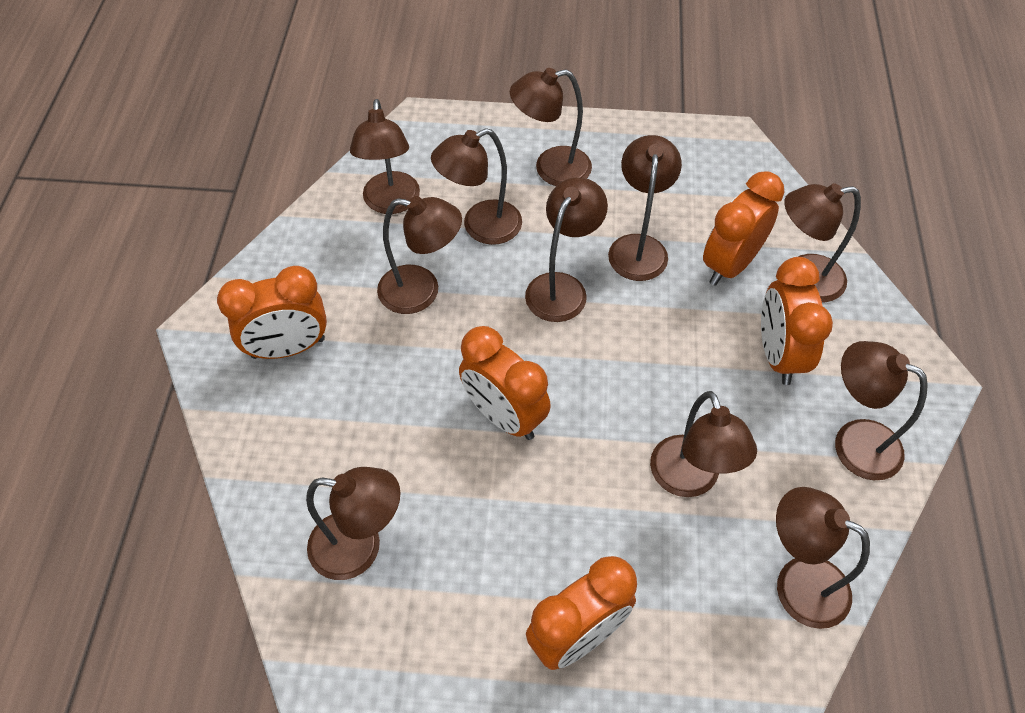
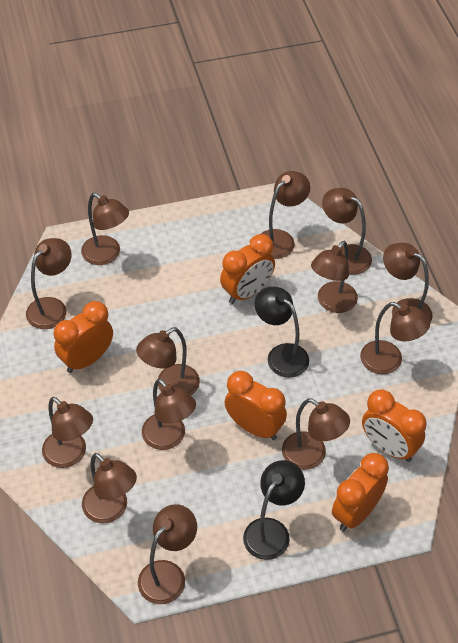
black lamp: 0 -> 2
brown lamp: 11 -> 13

